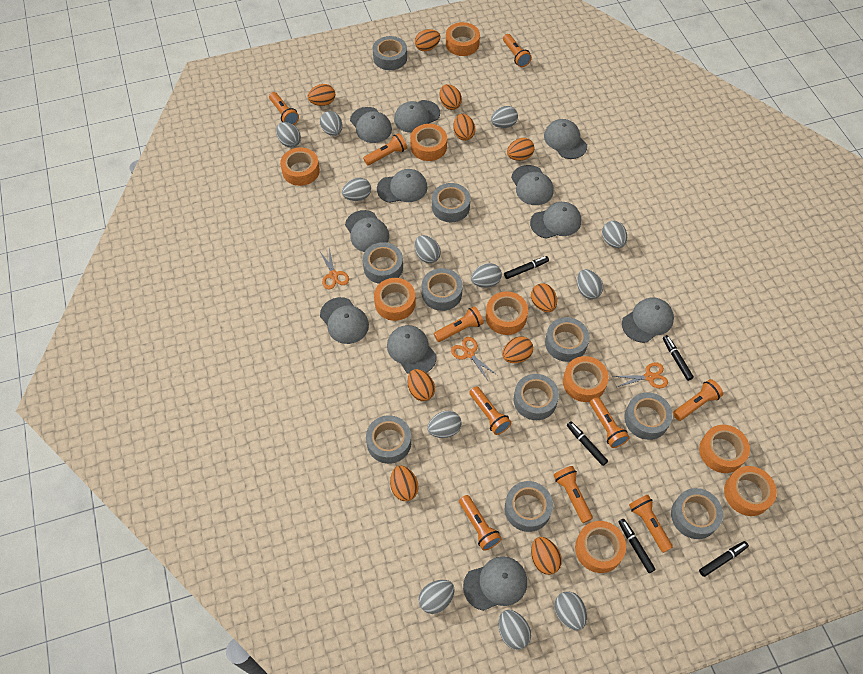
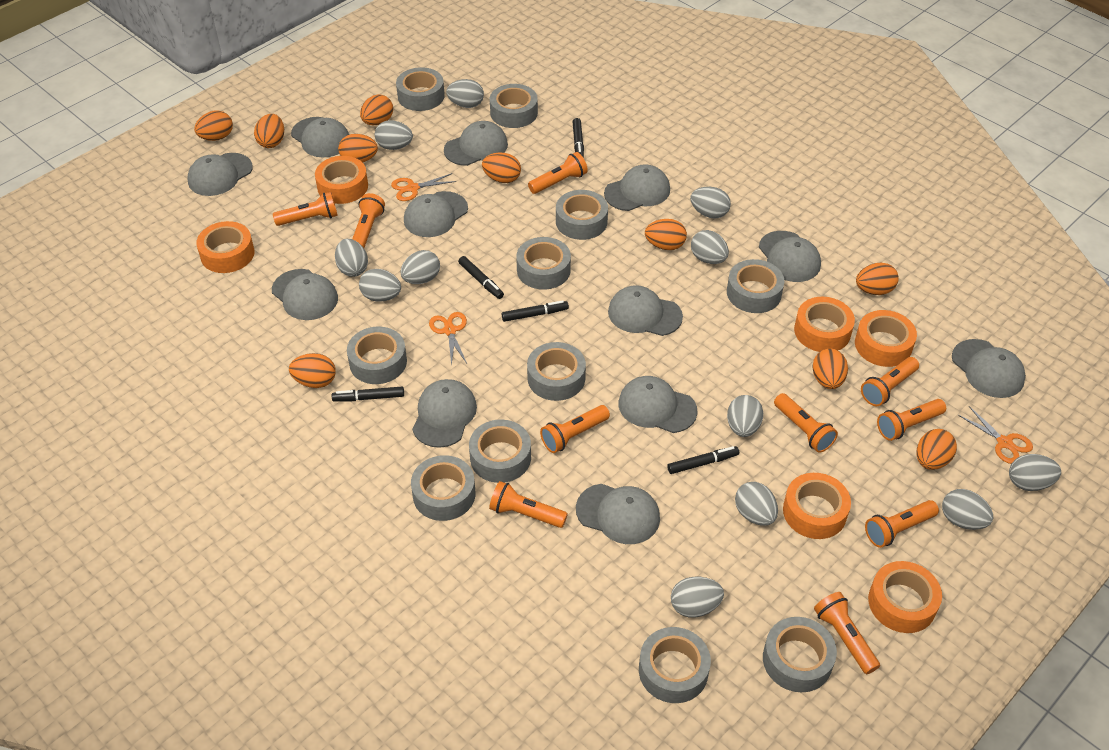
grey cap: 11 -> 12
grey tape: 10 -> 11
orange tape: 9 -> 6

